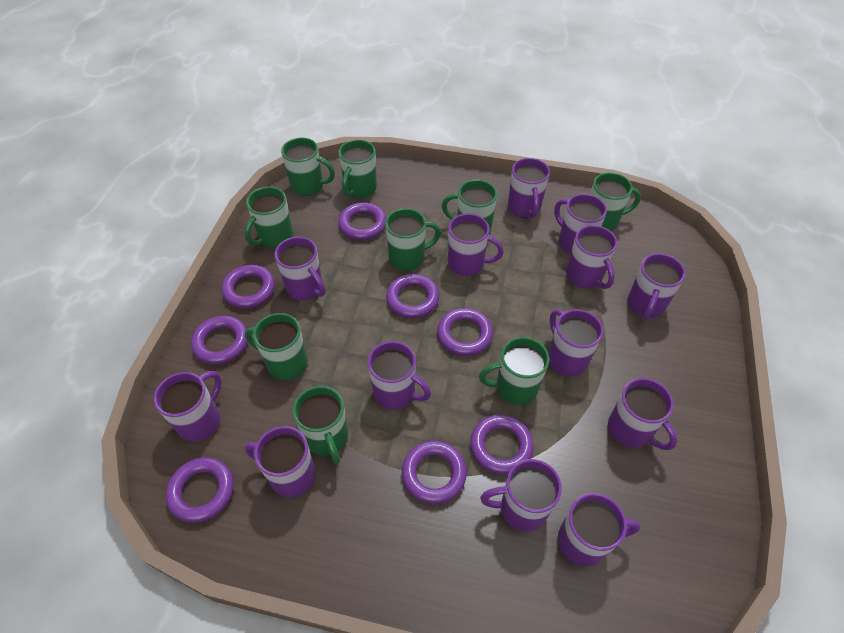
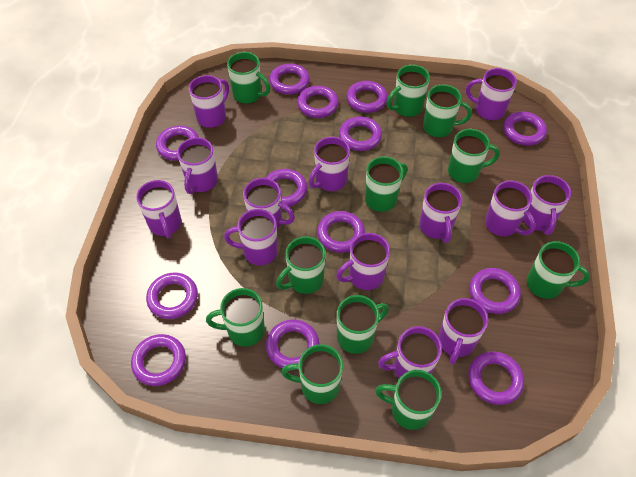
green mug: 9 -> 11
purple ring: 8 -> 13

